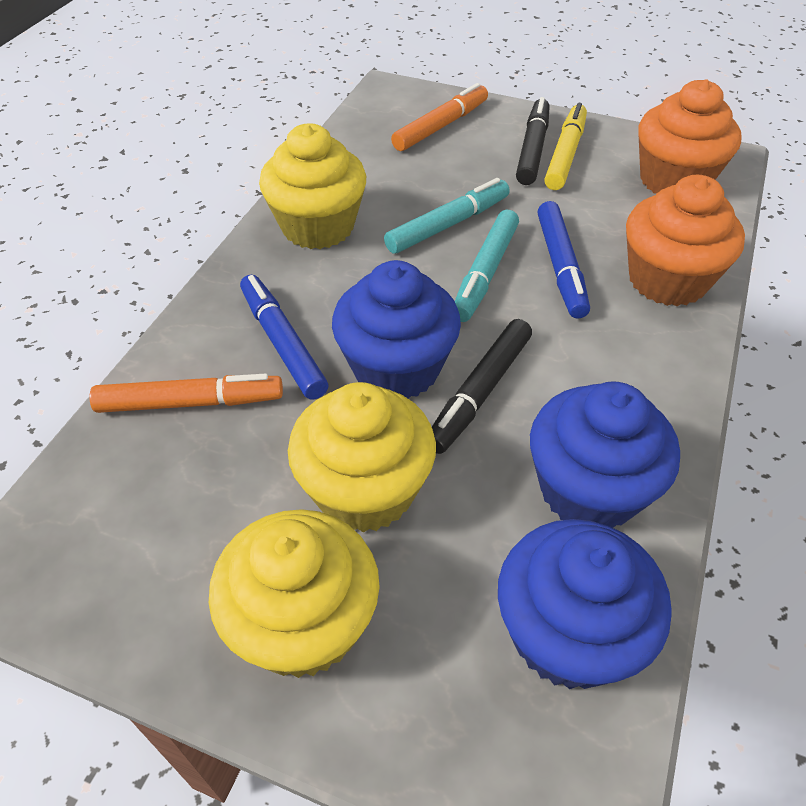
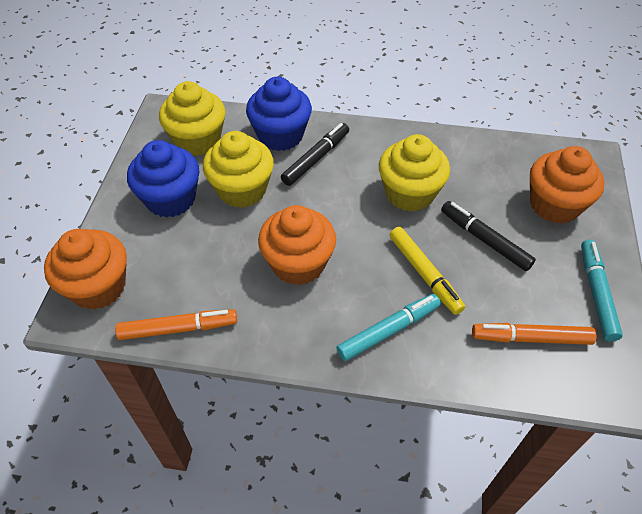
blue cupcake: 3 -> 2
blue marker: 2 -> 0
orange cupcake: 2 -> 3

